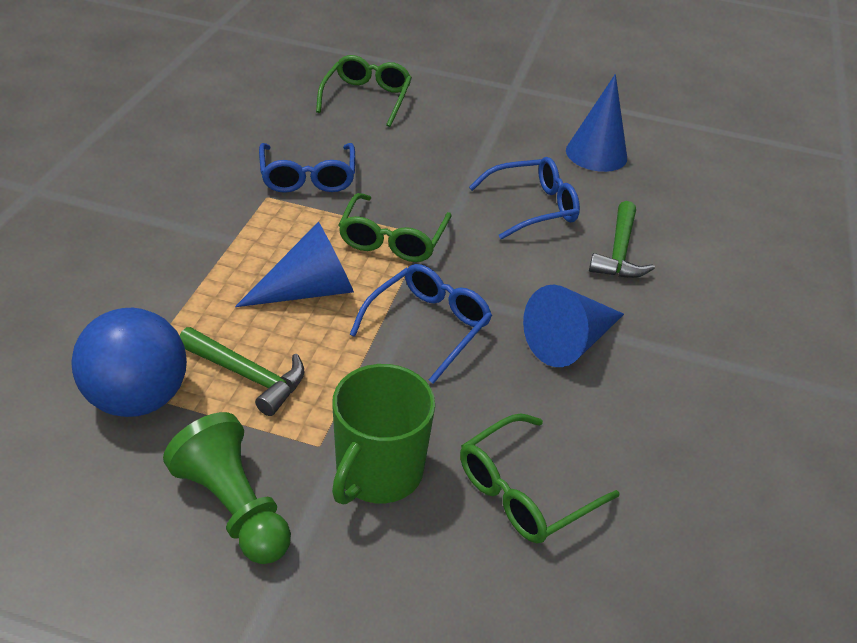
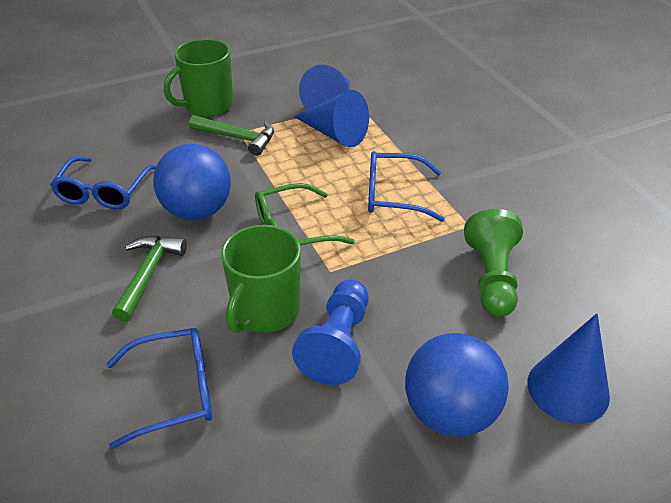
blue ball: 1 -> 2
blue pawn: 0 -> 1
green glasses: 3 -> 1
green mug: 1 -> 2

